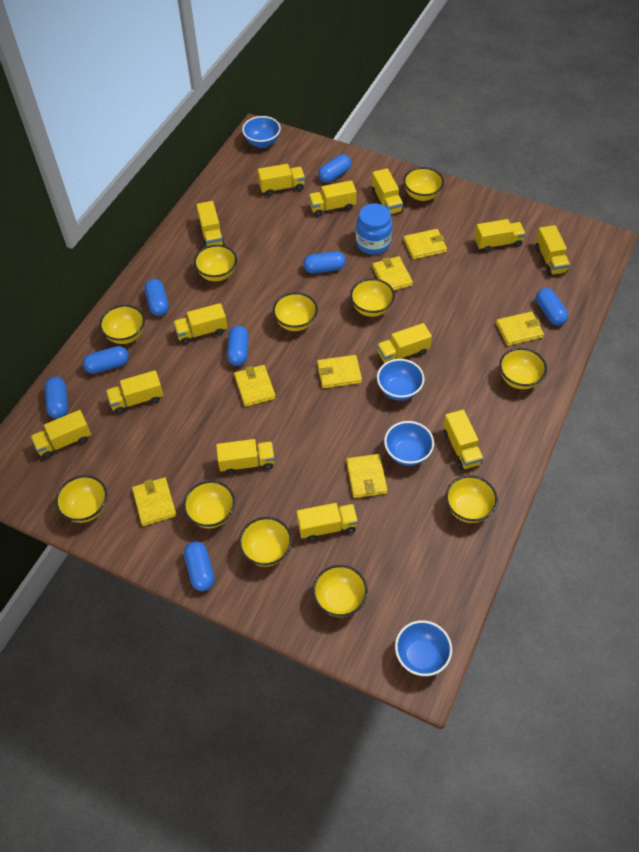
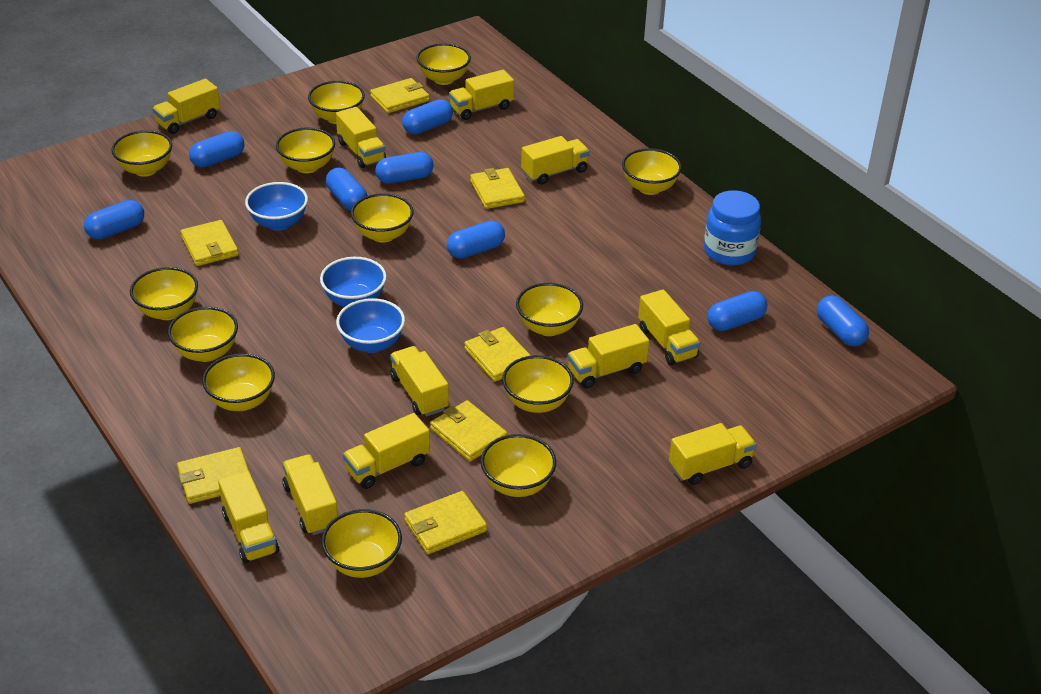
blue bowl: 4 -> 3
yellow bowl: 11 -> 13
yellow truck: 13 -> 11

